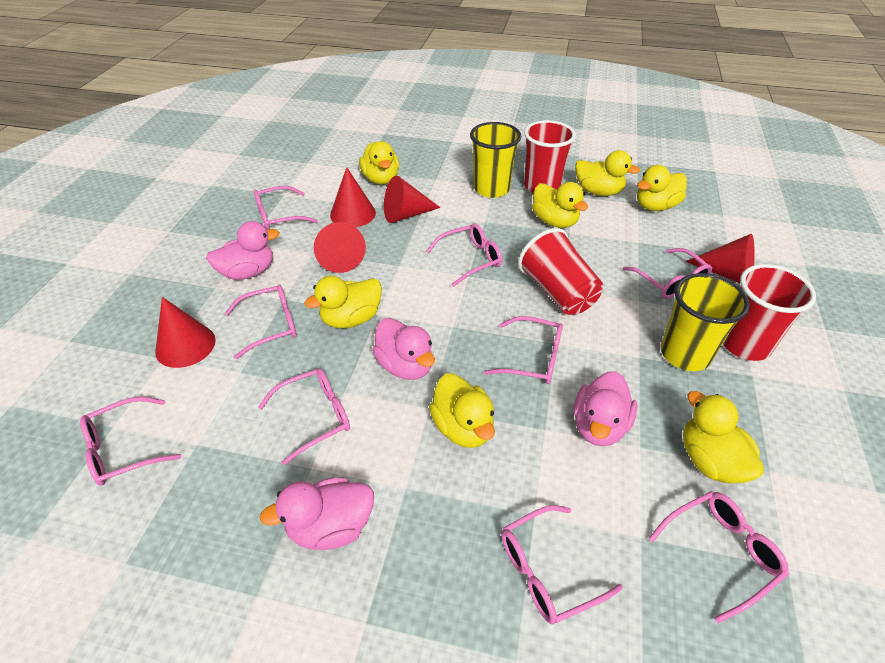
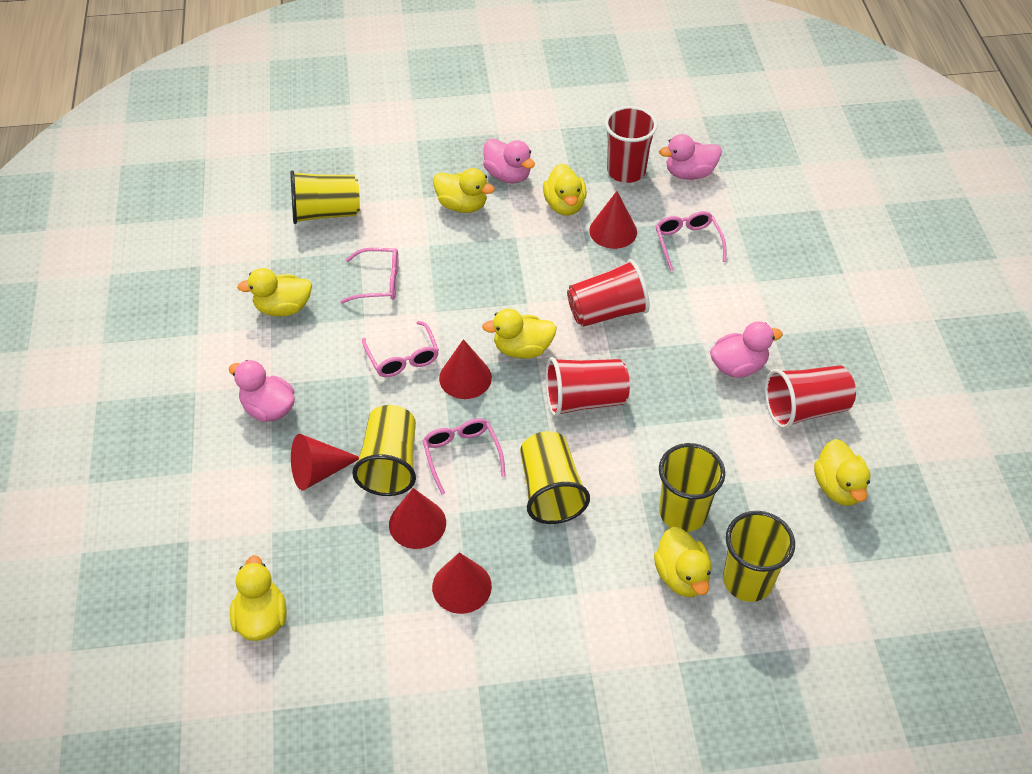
pink glasses: 9 -> 4
red cup: 3 -> 4
yellow cup: 2 -> 5

